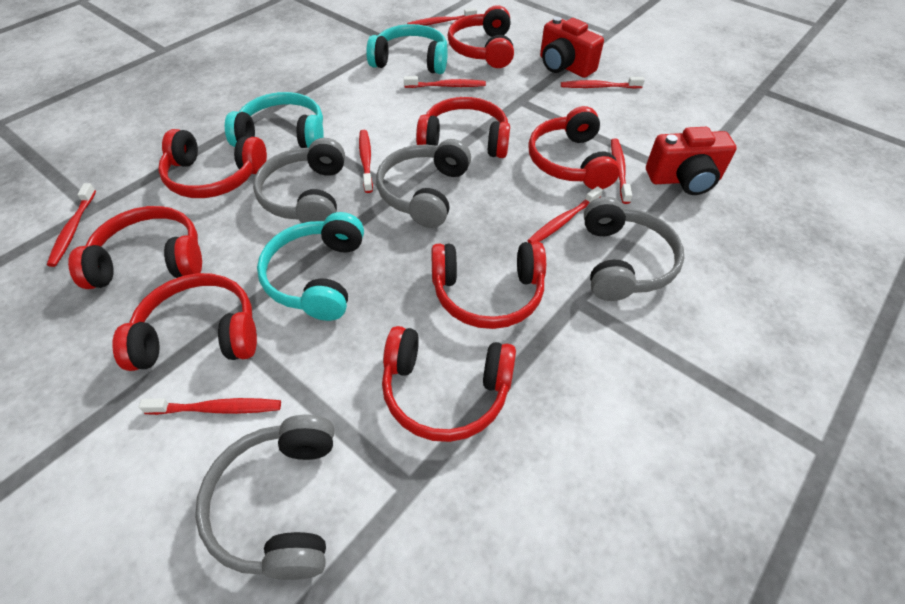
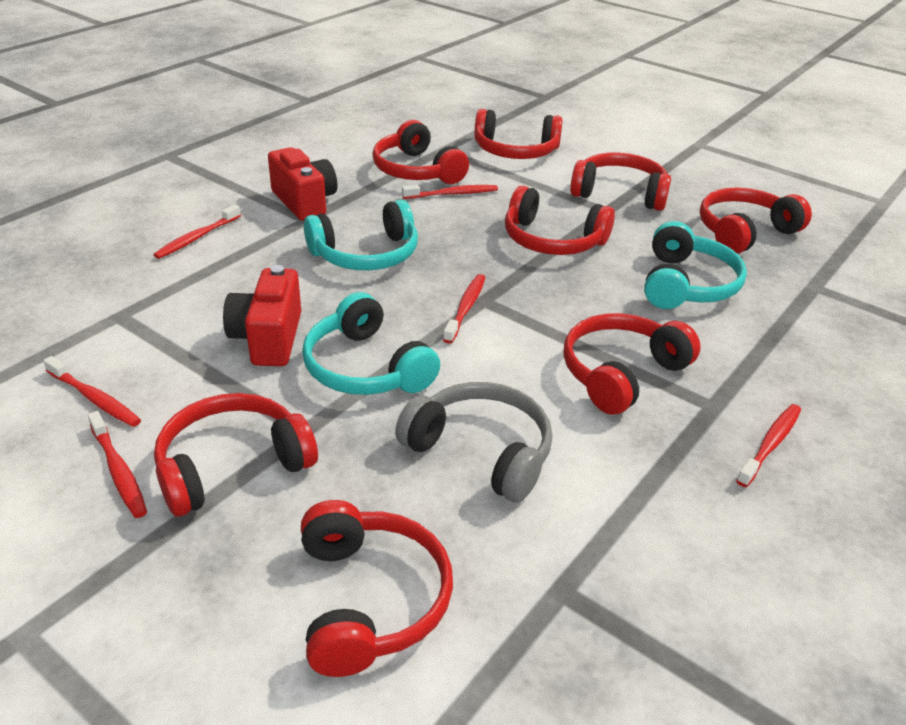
grey headphones: 4 -> 1
red toothbrush: 8 -> 6

